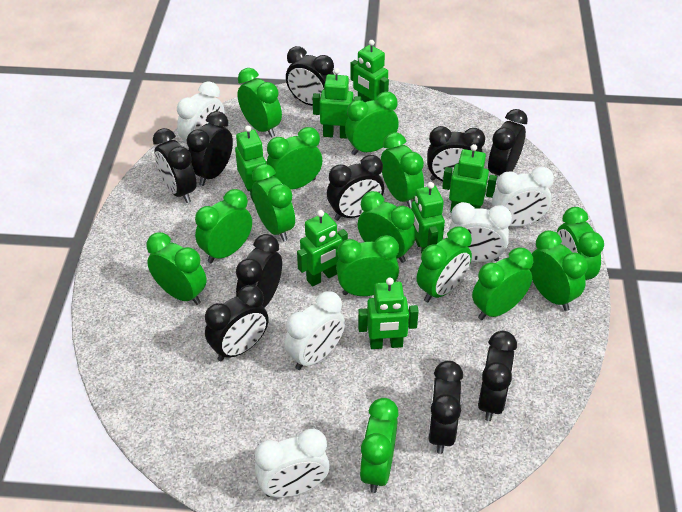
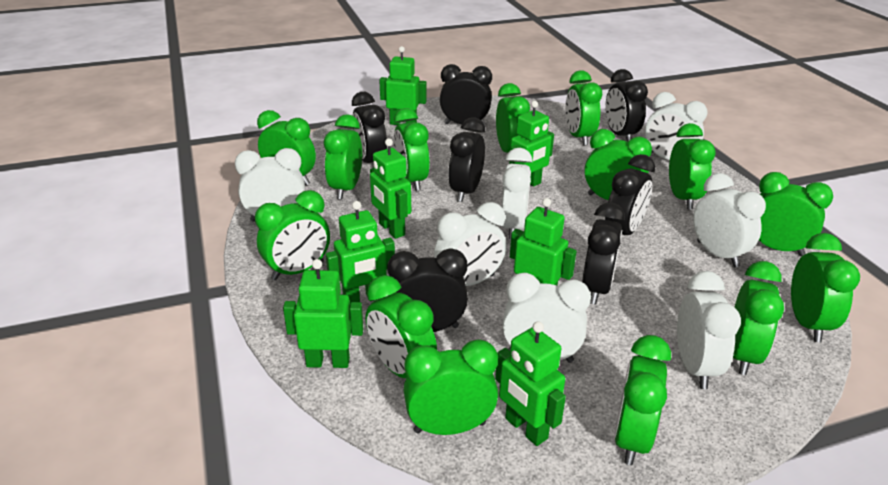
black clock: 10 -> 7
white clock: 5 -> 7

